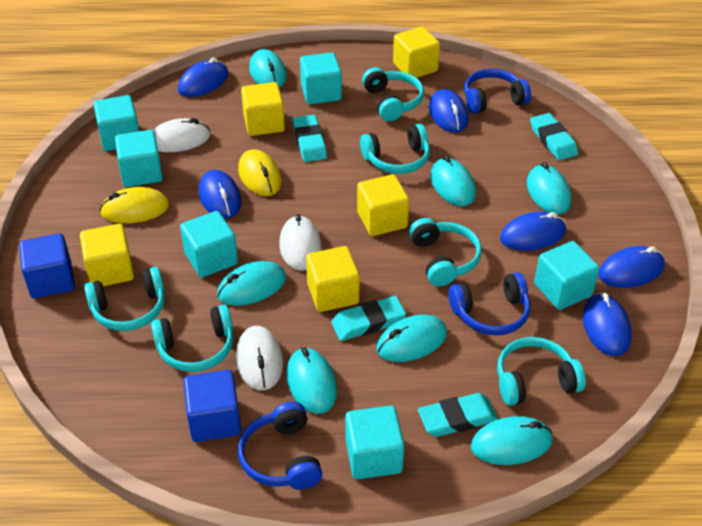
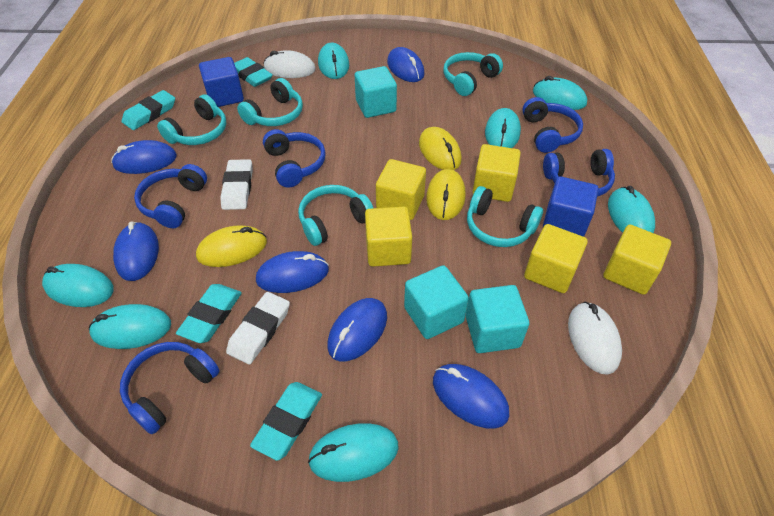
blue headphones: 3 -> 5
turquoise cube: 6 -> 3
turquoise headphones: 6 -> 5
white eraser: 0 -> 2
white mouse: 3 -> 2
yellow mouse: 2 -> 3

